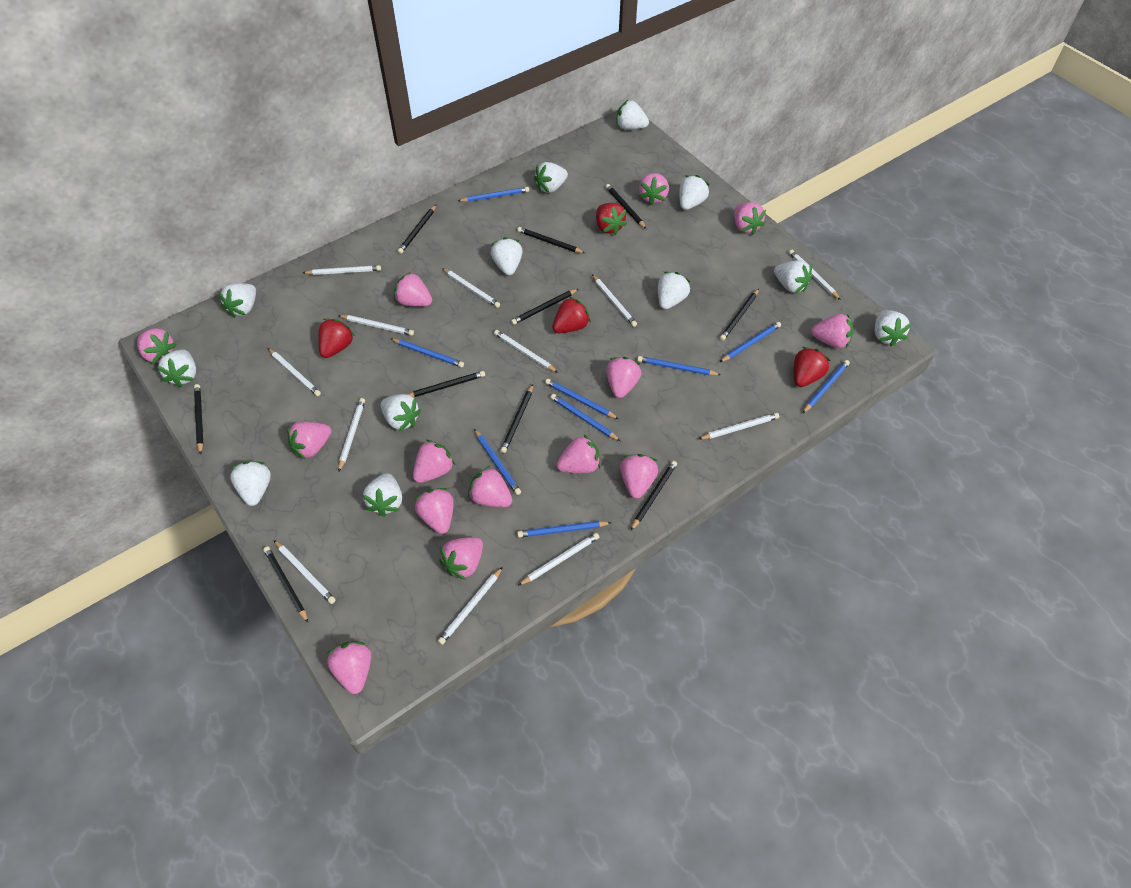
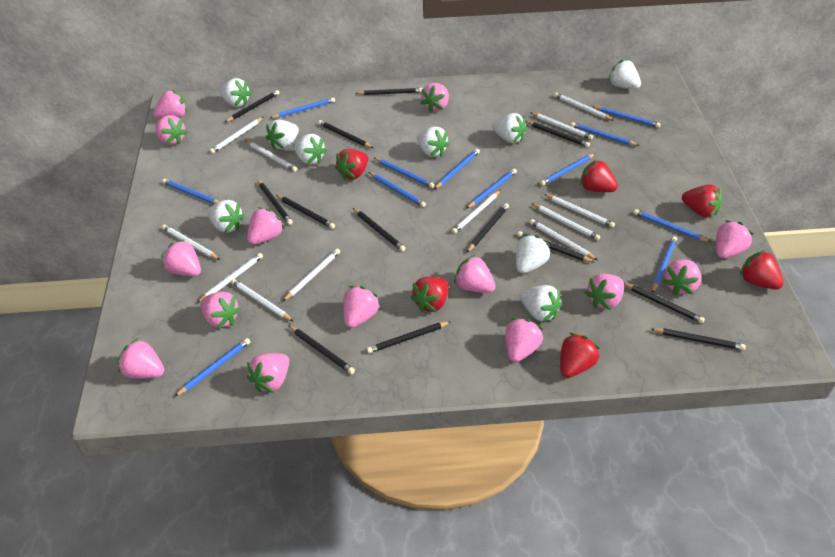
black pencil: 10 -> 13
blue pencil: 9 -> 12
red strawberry: 4 -> 6
white strawberry: 12 -> 9

